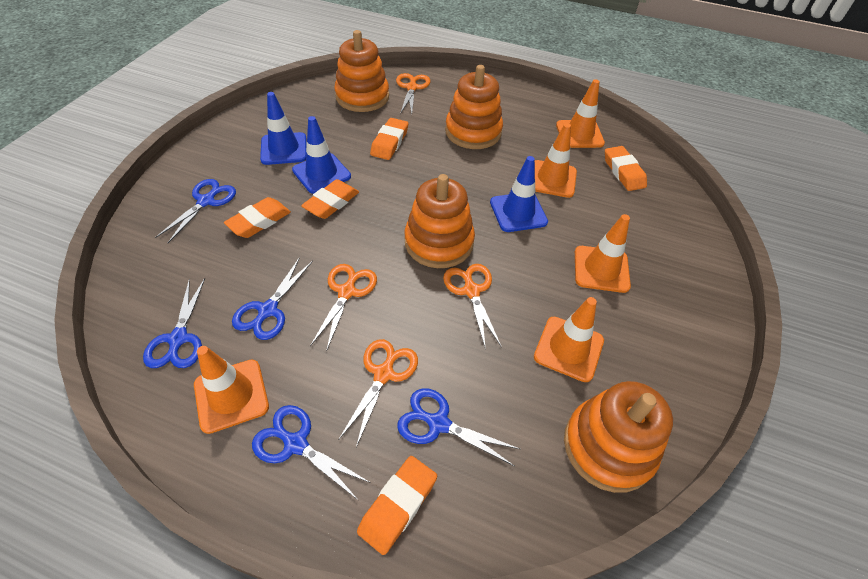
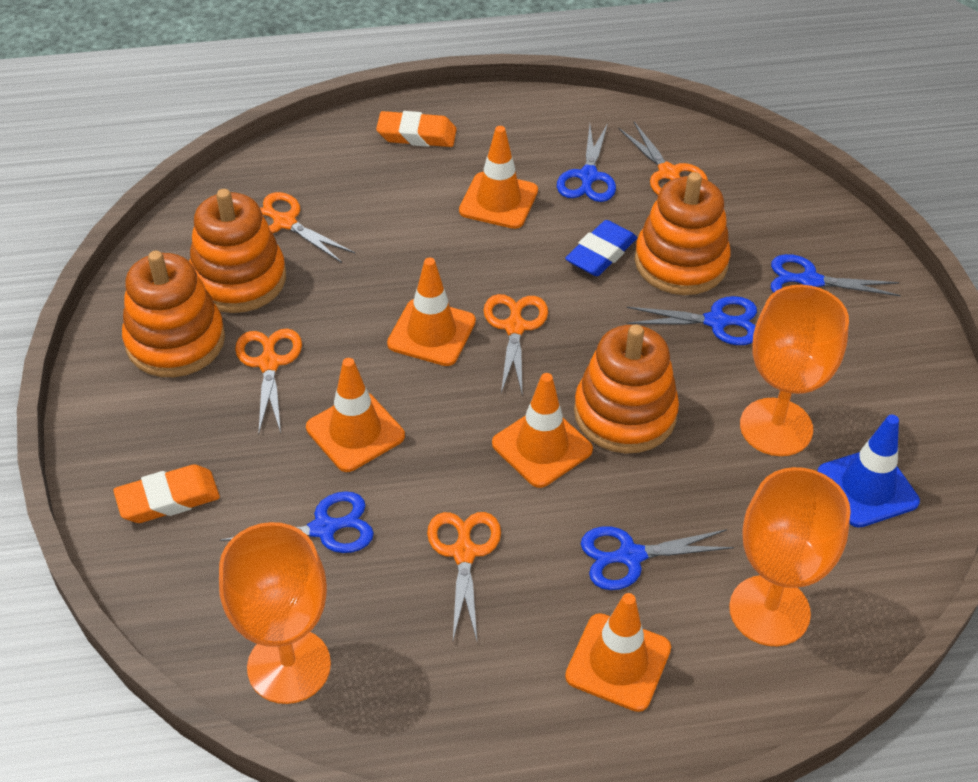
blue eraser: 0 -> 1
blue traffic cone: 3 -> 1
orange eraser: 5 -> 2
orange goblet: 0 -> 3
orange scissors: 4 -> 5

